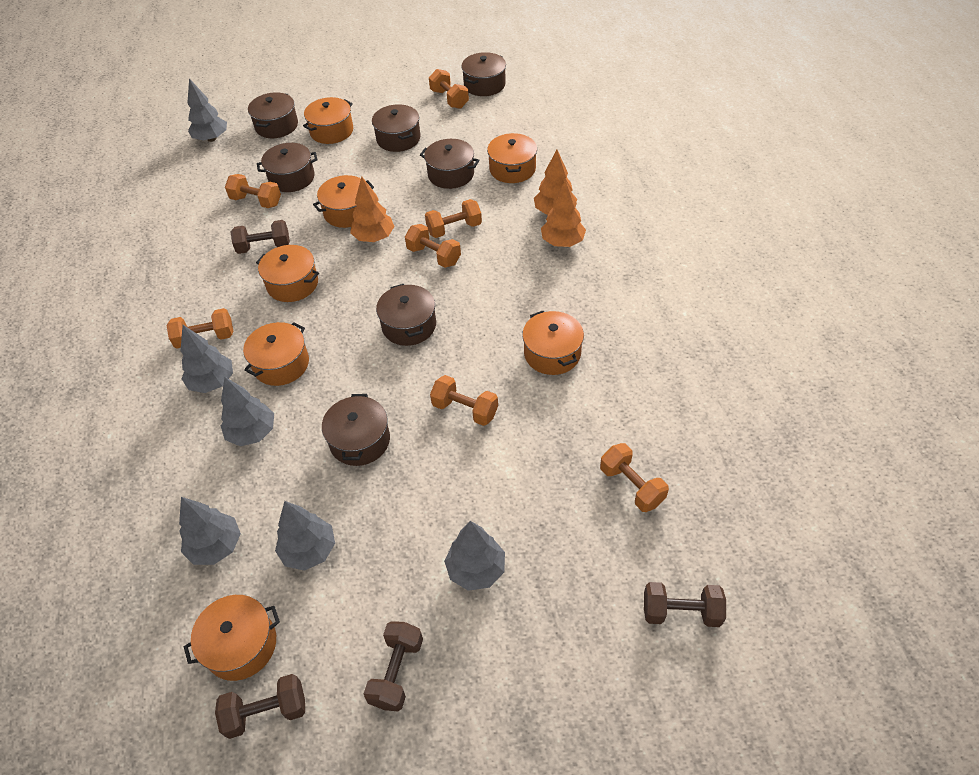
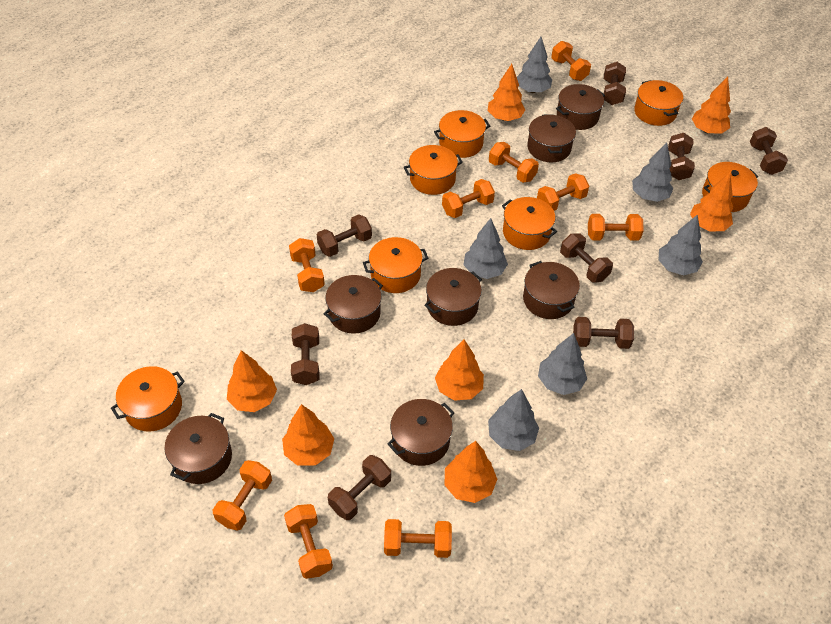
brown dumbbell: 4 -> 8
orange dumbbell: 7 -> 9
orange tree: 3 -> 7

